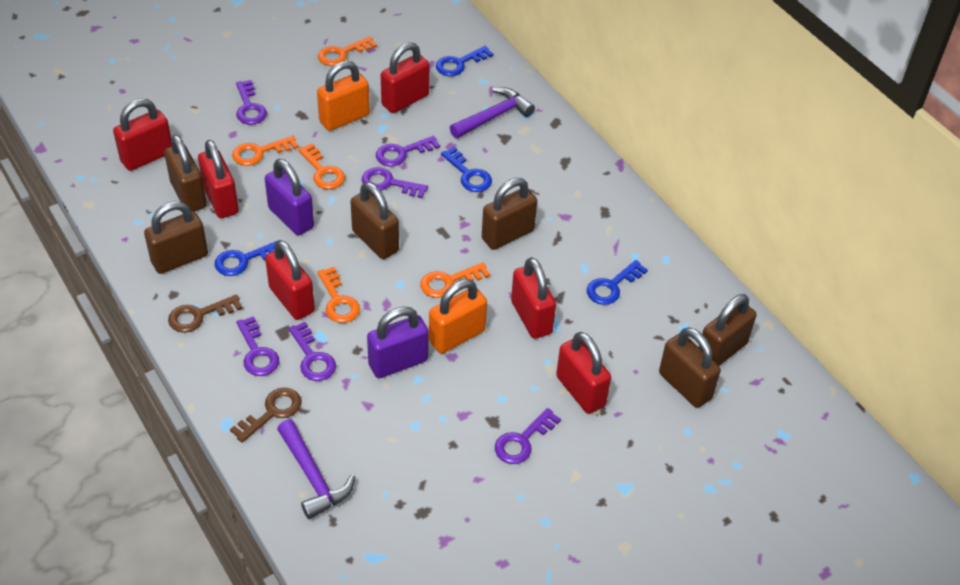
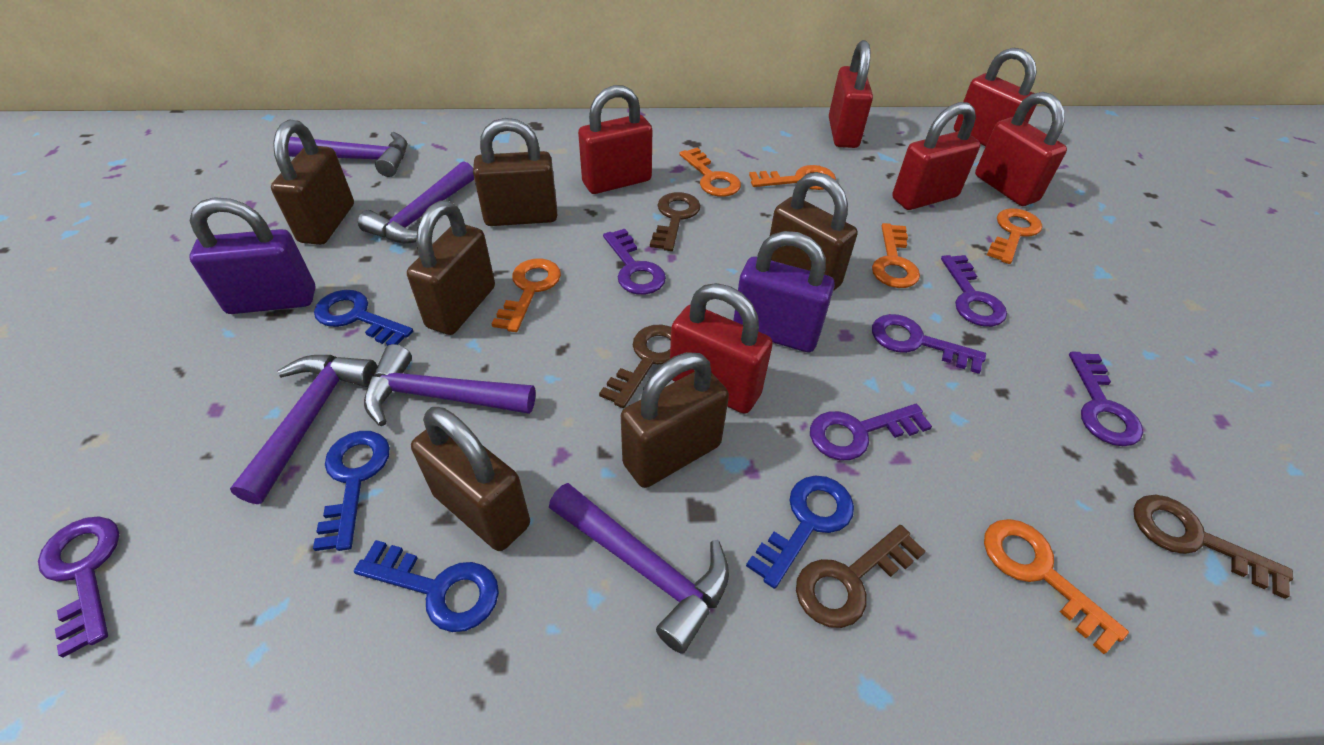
brown key: 2 -> 4
orange key: 5 -> 6
orange padlock: 2 -> 0
purple hammer: 2 -> 5

